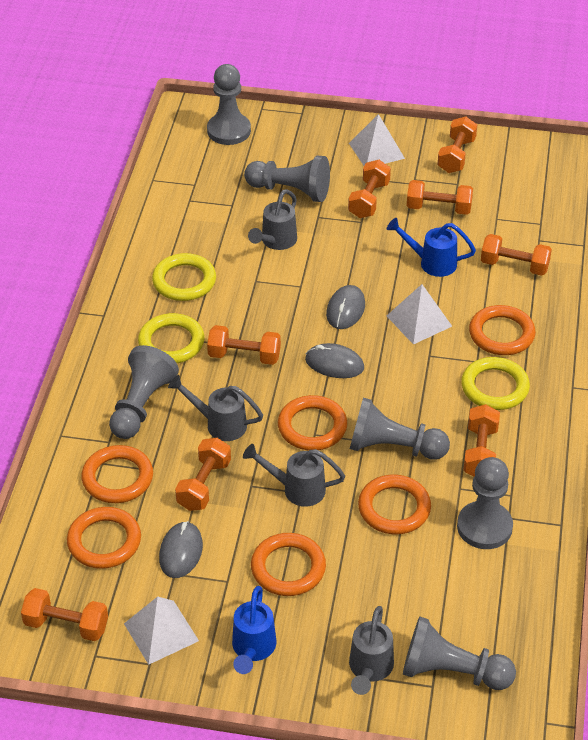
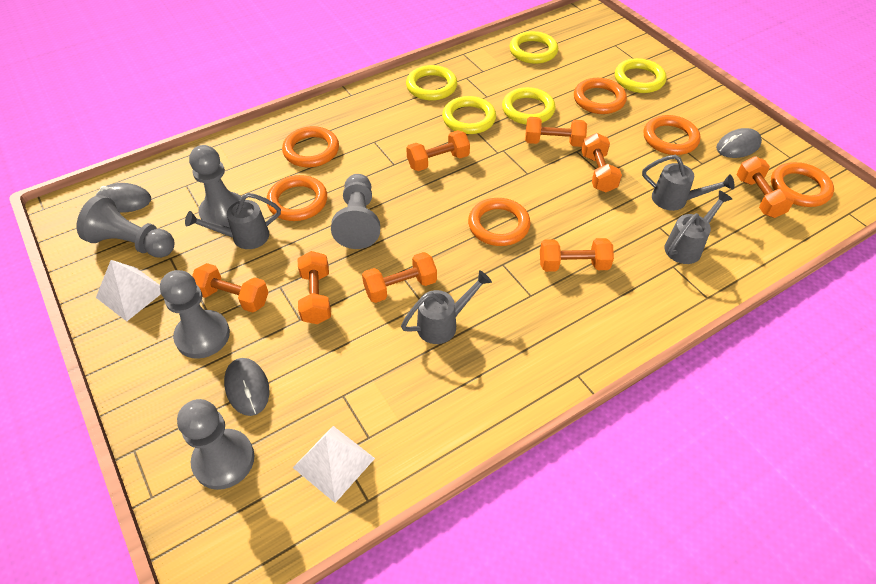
blue watering can: 2 -> 0
grey pawn: 6 -> 5
white pyramid: 3 -> 2
yellow ring: 3 -> 5

